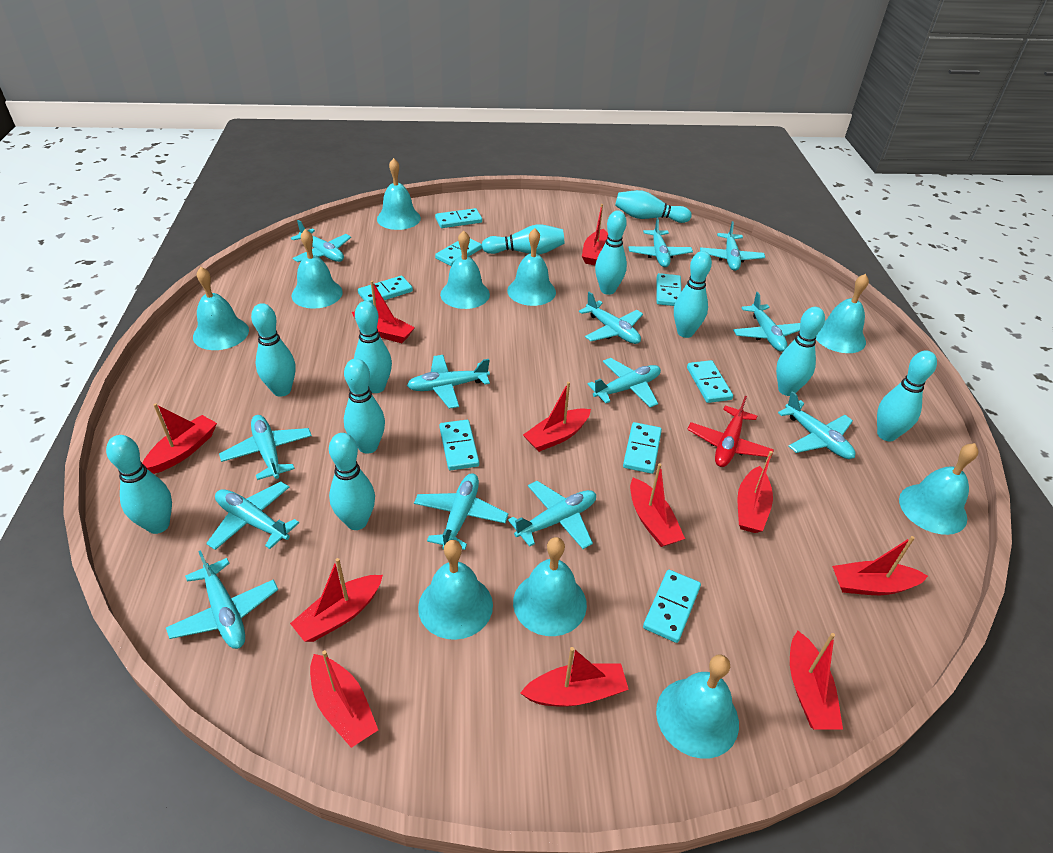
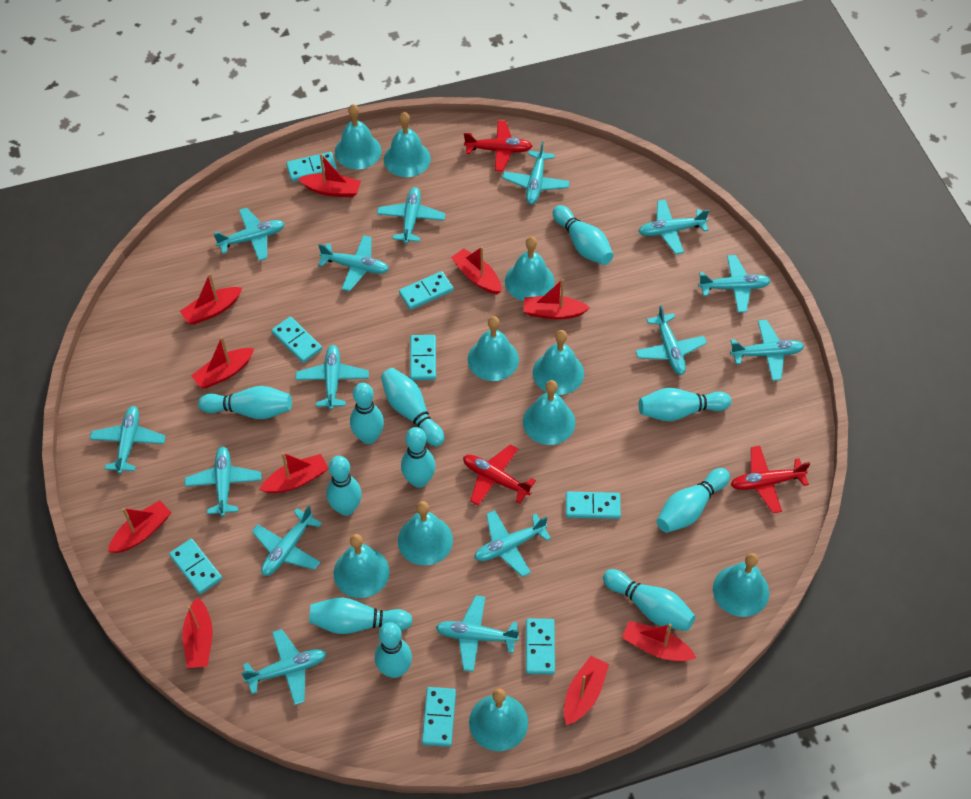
red boat: 11 -> 10
red plane: 1 -> 3
turquoise plane: 13 -> 15

